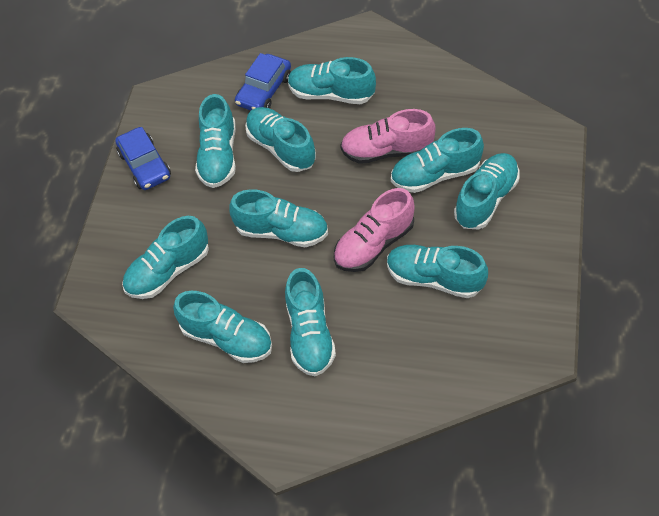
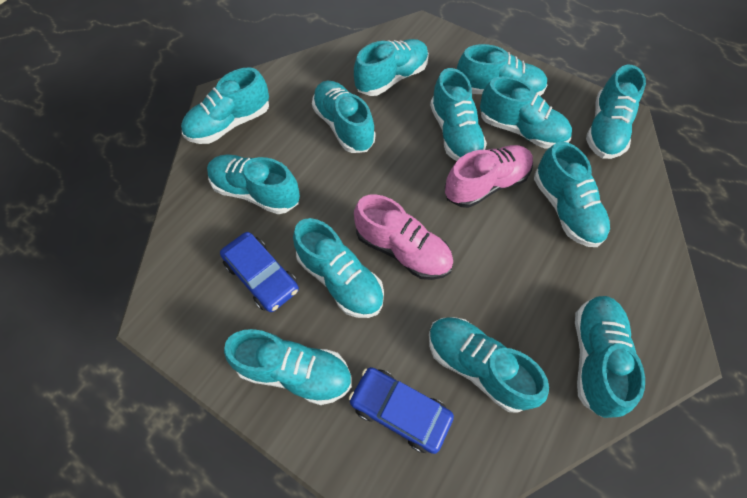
turquoise shoe: 10 -> 13

